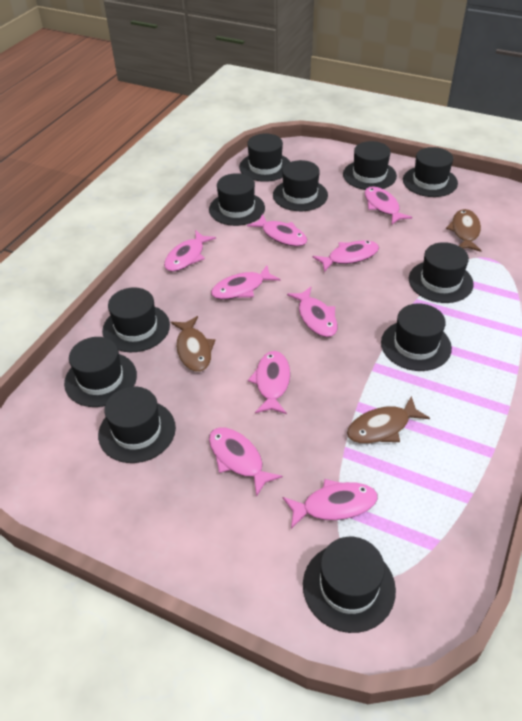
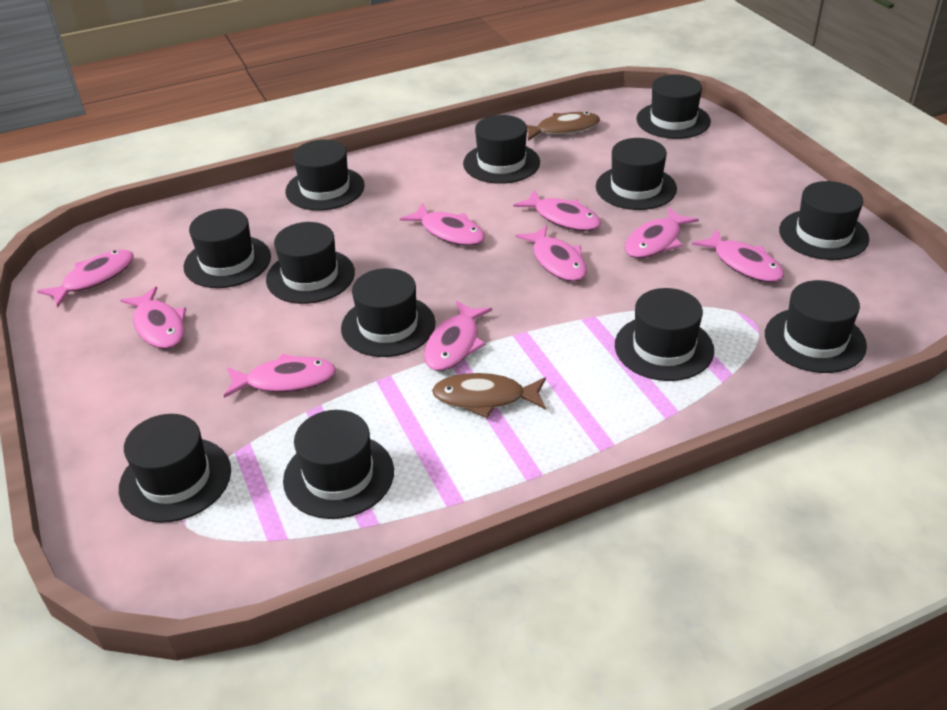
black hat: 11 -> 12
brown fish: 3 -> 2

